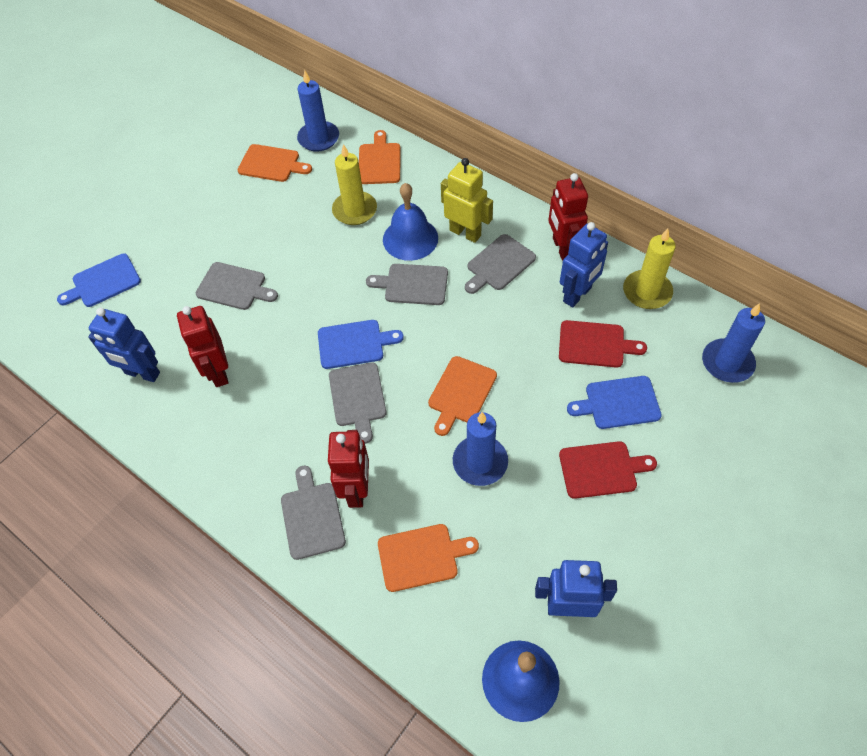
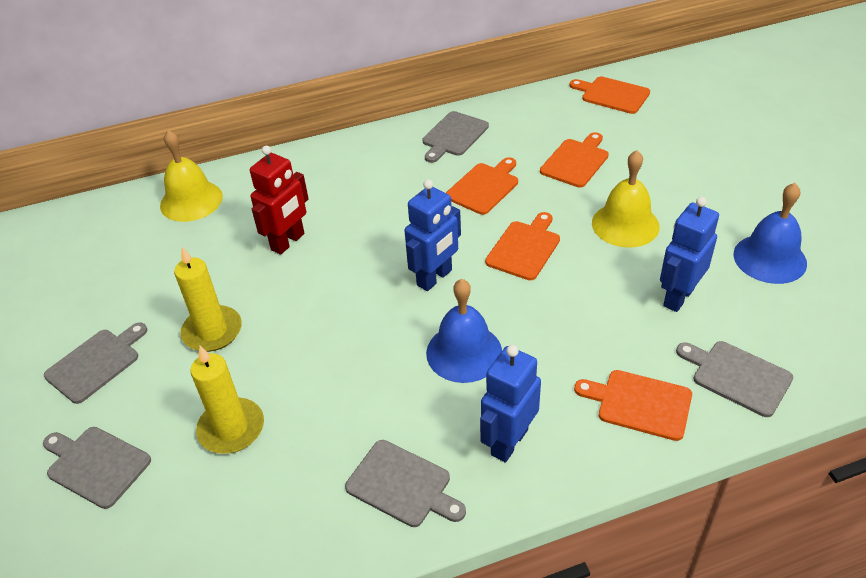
blue candle: 3 -> 0
blue cutting board: 3 -> 0
orange cutting board: 4 -> 5
red cutting board: 2 -> 0
red robot: 3 -> 1
yellow bell: 0 -> 2
yellow robot: 1 -> 0

